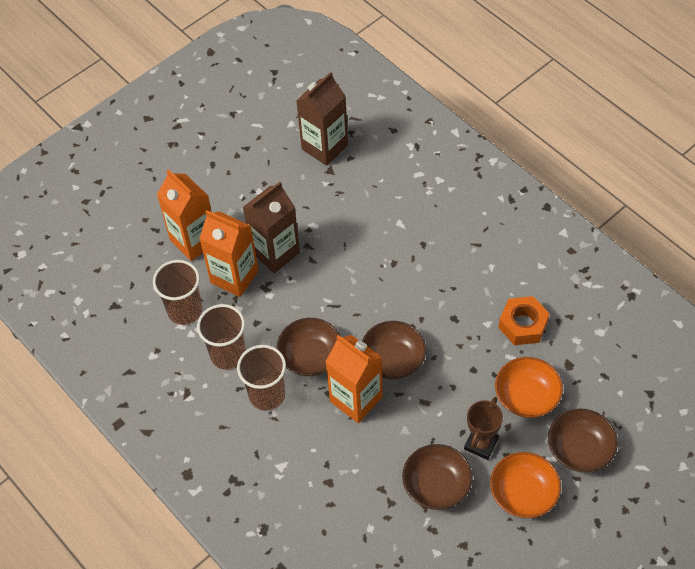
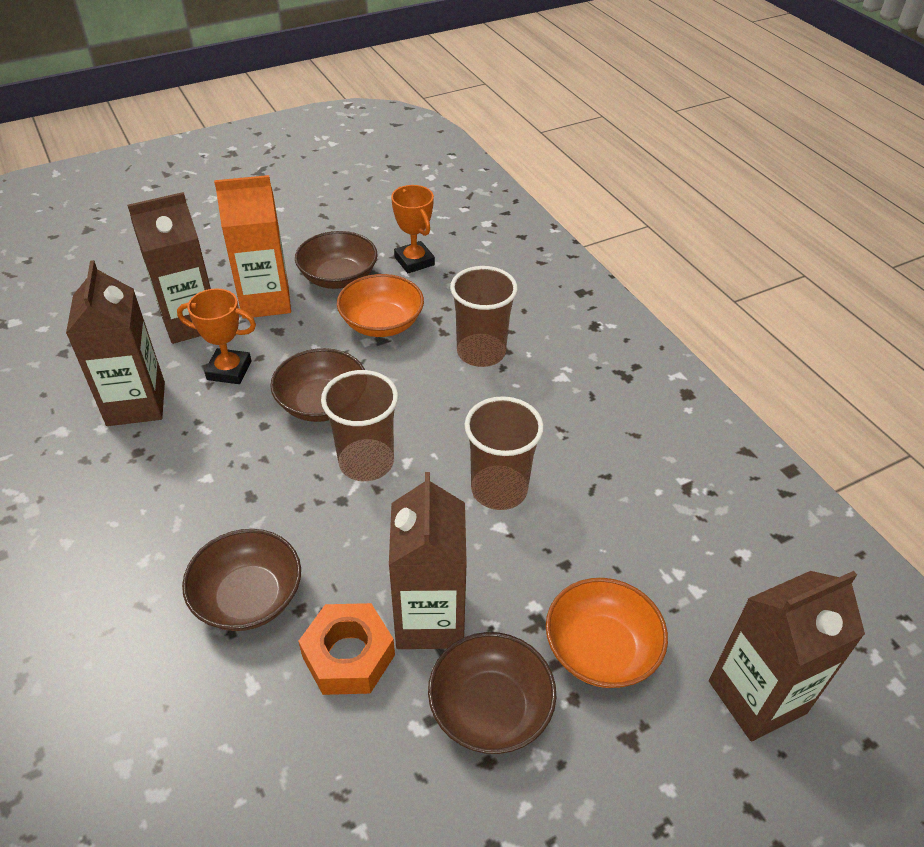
brown carton: 2 -> 4
brown trophy: 1 -> 0
orange carton: 3 -> 1
orange trophy: 0 -> 2

